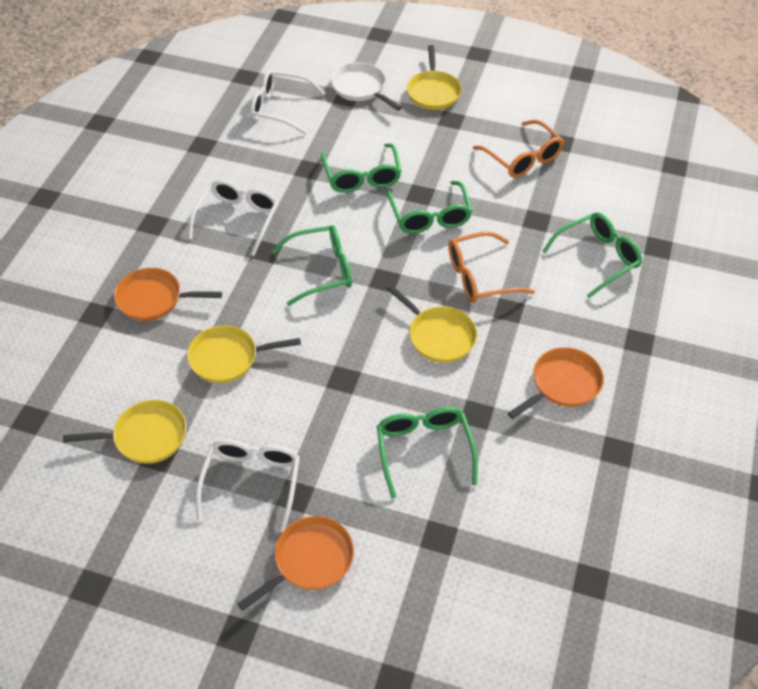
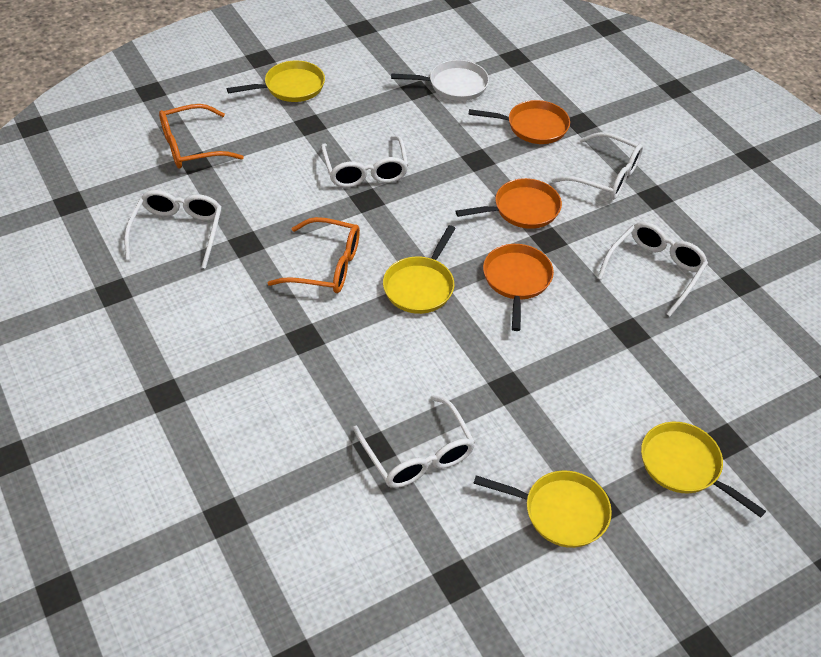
green glasses: 5 -> 0
white glasses: 3 -> 5

